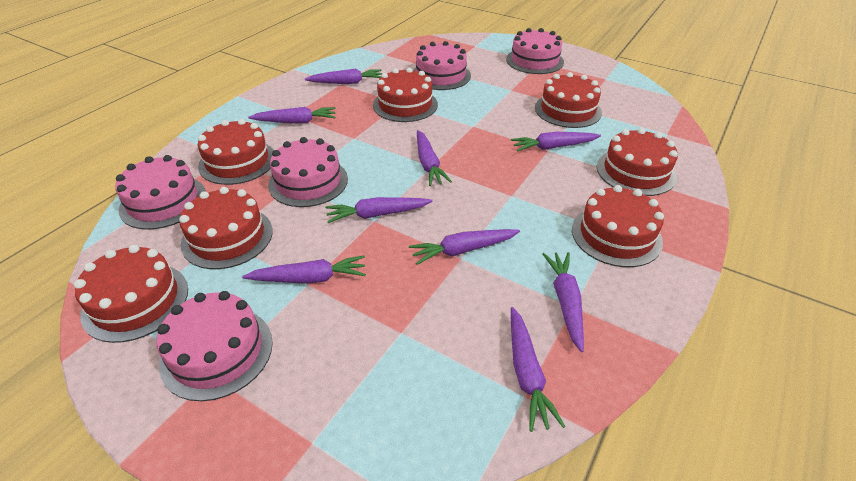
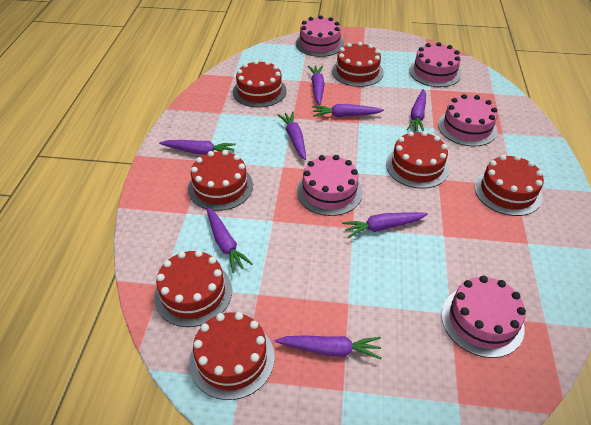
purple carrot: 9 -> 8

